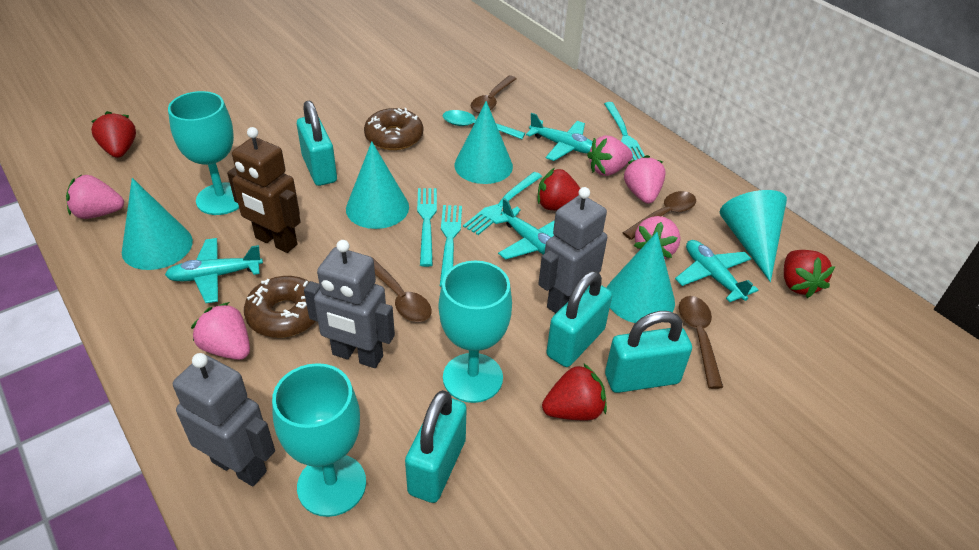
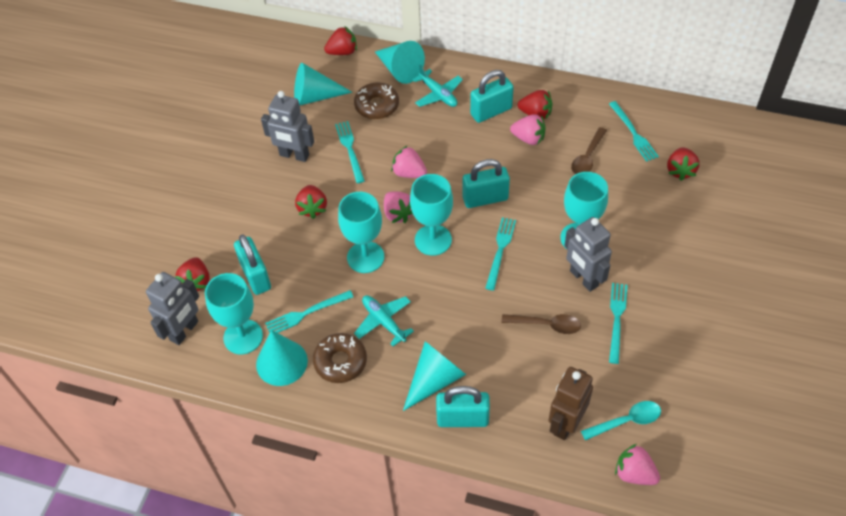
brown spoon: 4 -> 2
pink strawberry: 5 -> 4
red strawberry: 4 -> 5
turquoise cone: 5 -> 4
turquoise fork: 4 -> 5
turquoise goblet: 3 -> 4
turquoise plane: 4 -> 2

